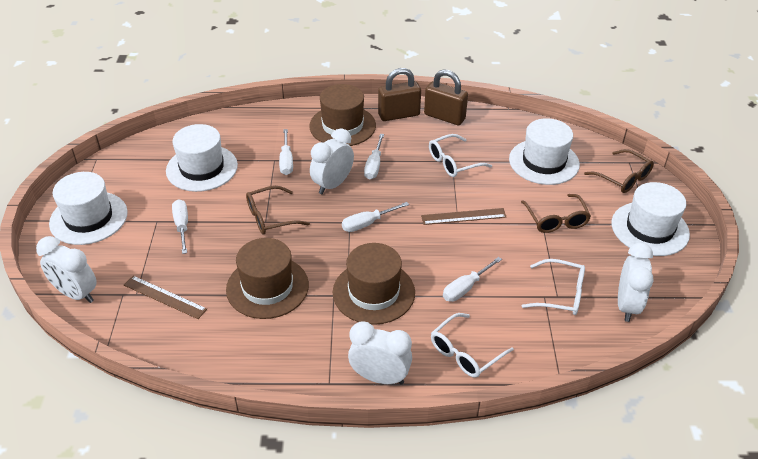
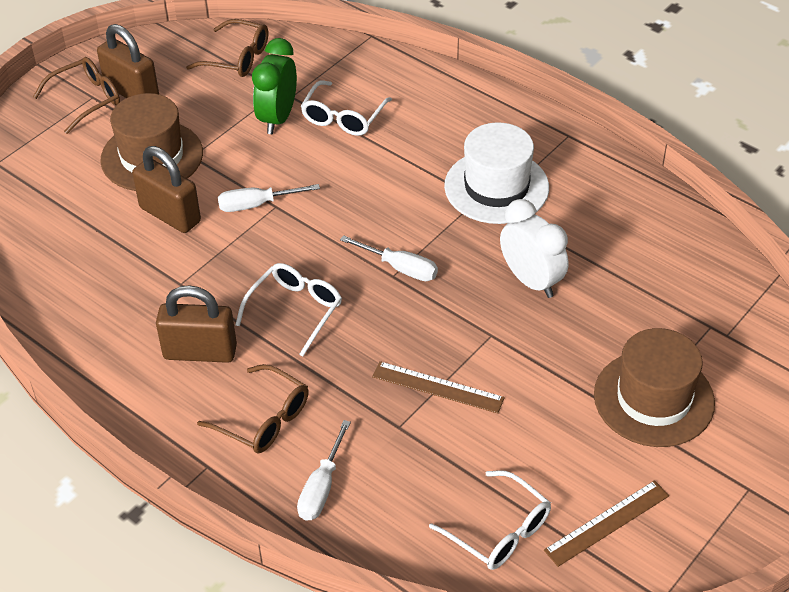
brown hat: 3 -> 2
brown padlock: 2 -> 3
green clock: 0 -> 1
white clock: 4 -> 1
white hat: 4 -> 1
white screwdriver: 5 -> 3

